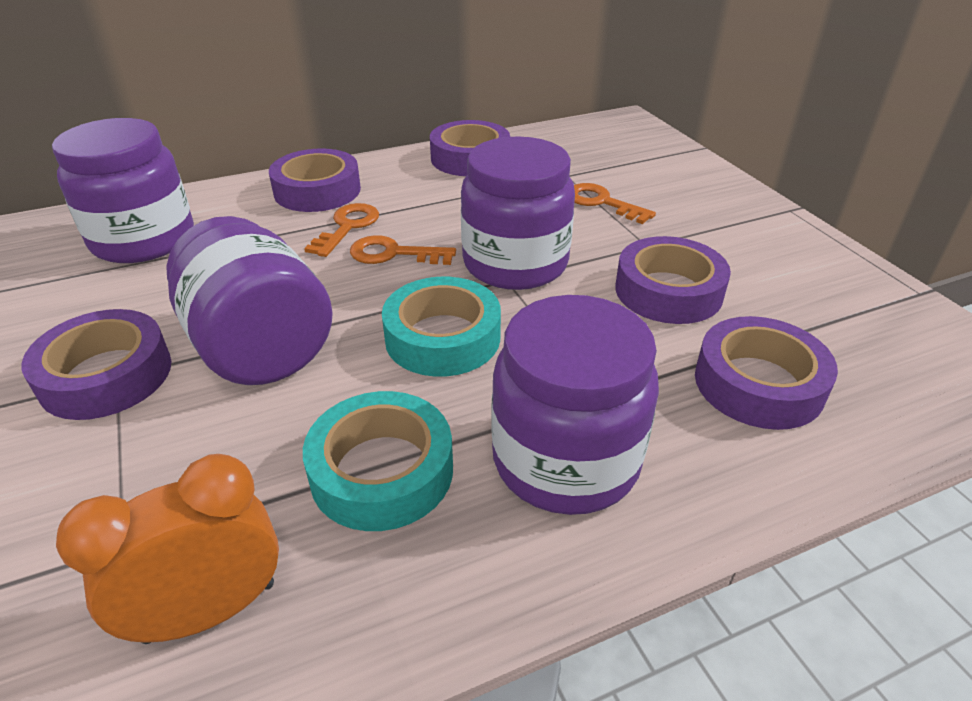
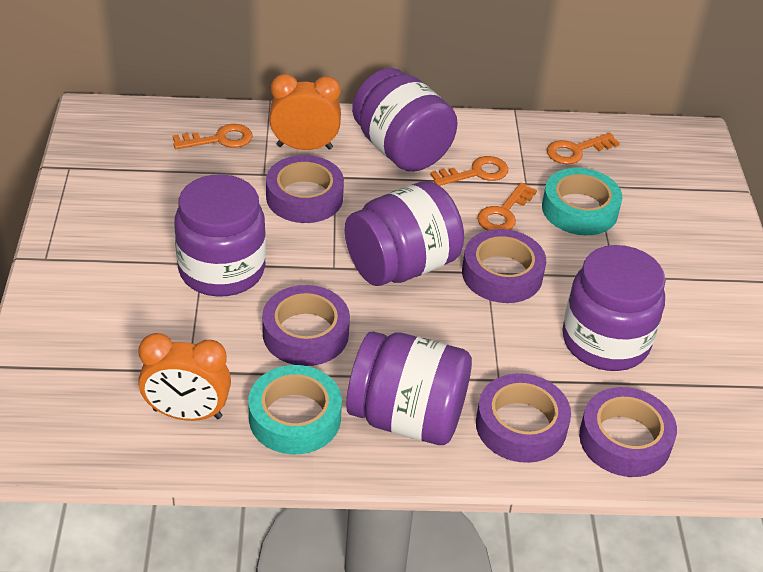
orange clock: 1 -> 2
orange key: 3 -> 4
purple jar: 4 -> 5

